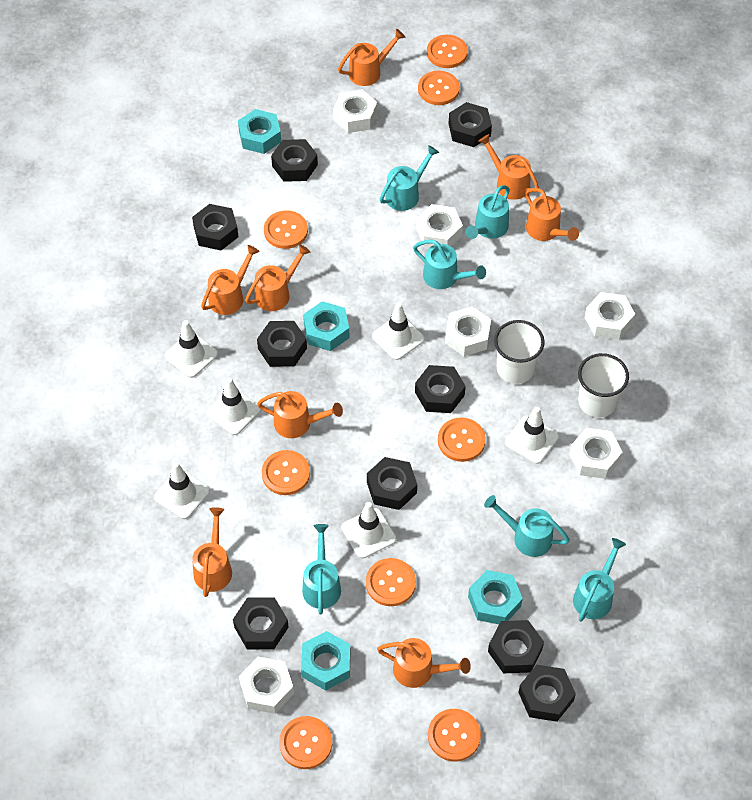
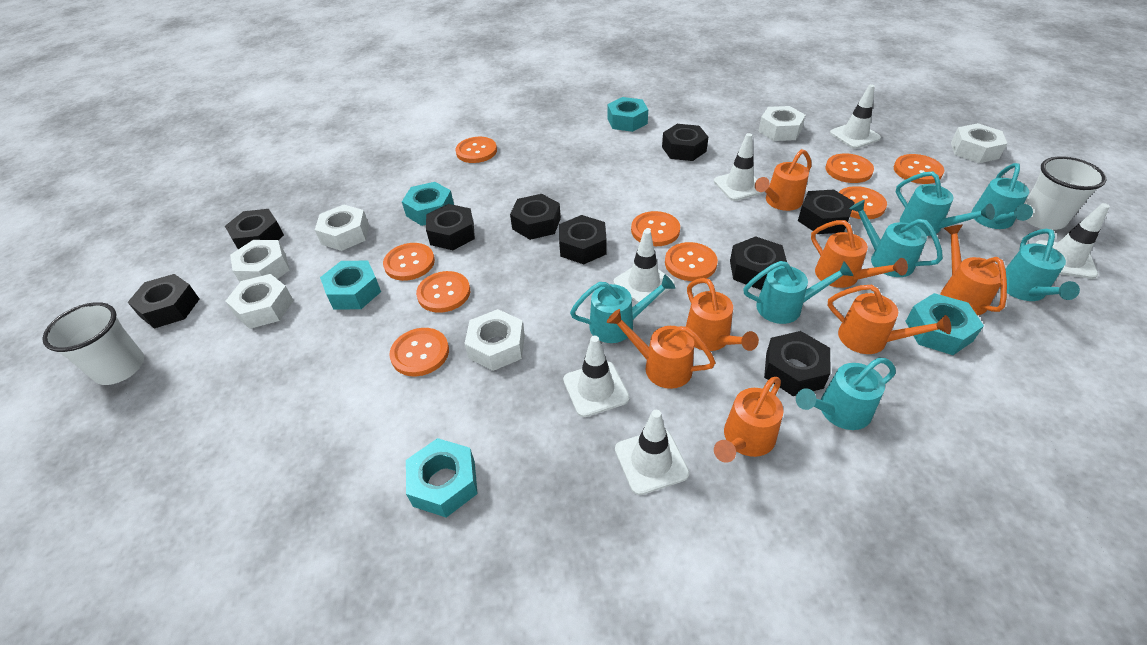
orange button: 8 -> 9
orange watering can: 8 -> 7
turquoise nut: 4 -> 5
turquoise watering can: 6 -> 7

